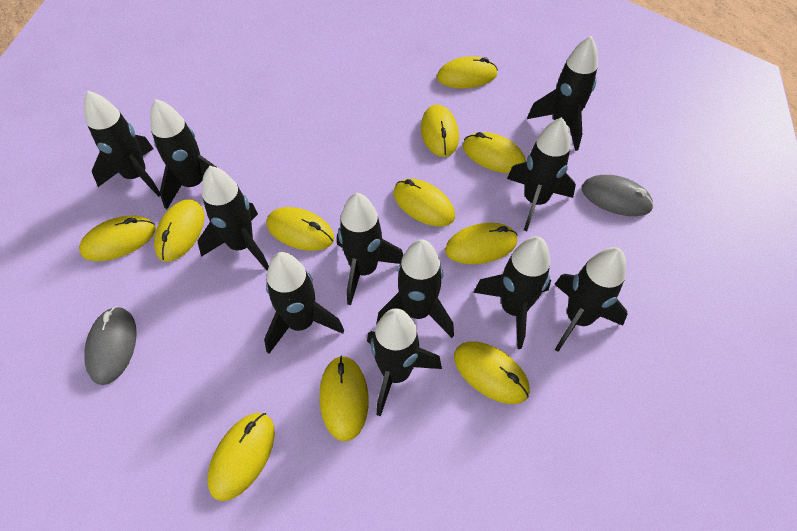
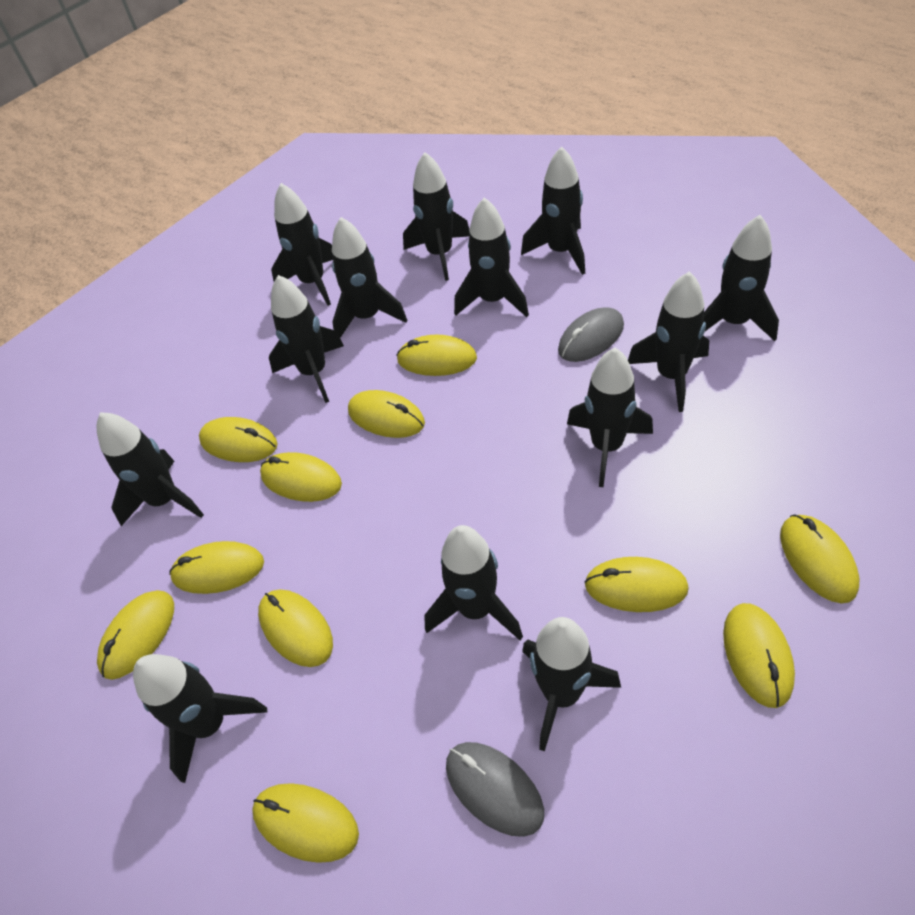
black rocket: 11 -> 13

